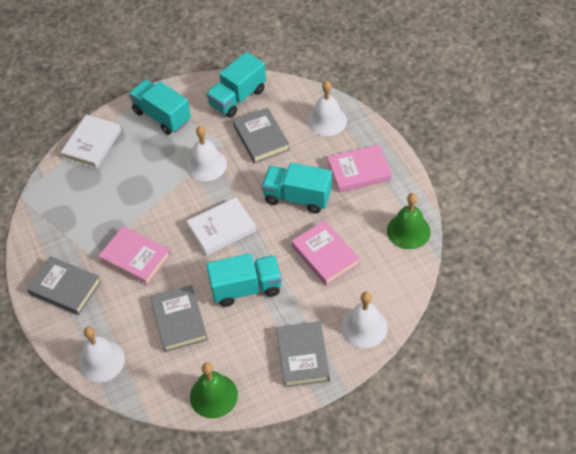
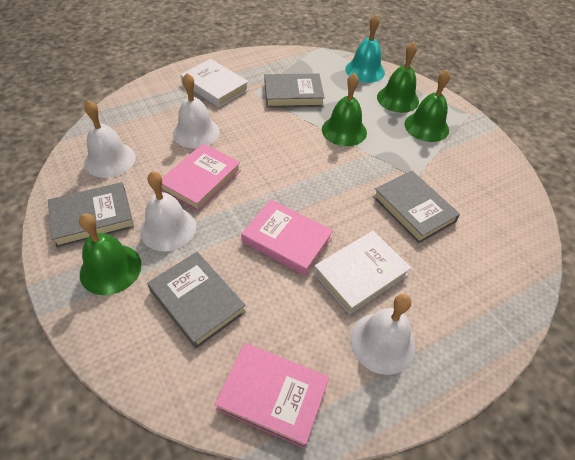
green bell: 2 -> 4
turquoise bell: 0 -> 1
turquoise truck: 4 -> 0

